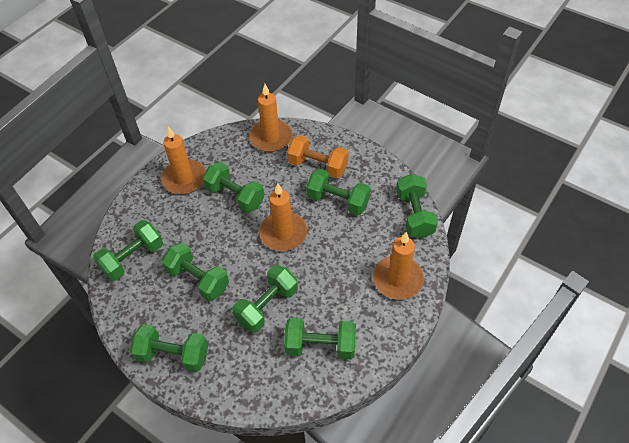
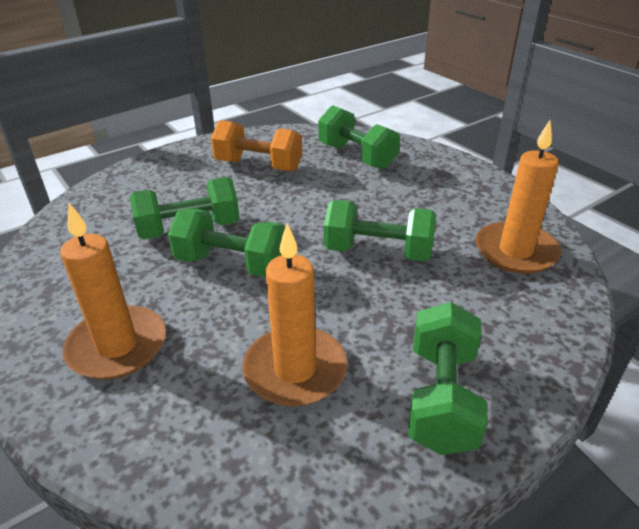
green dumbbell: 8 -> 5
orange candle: 4 -> 3

